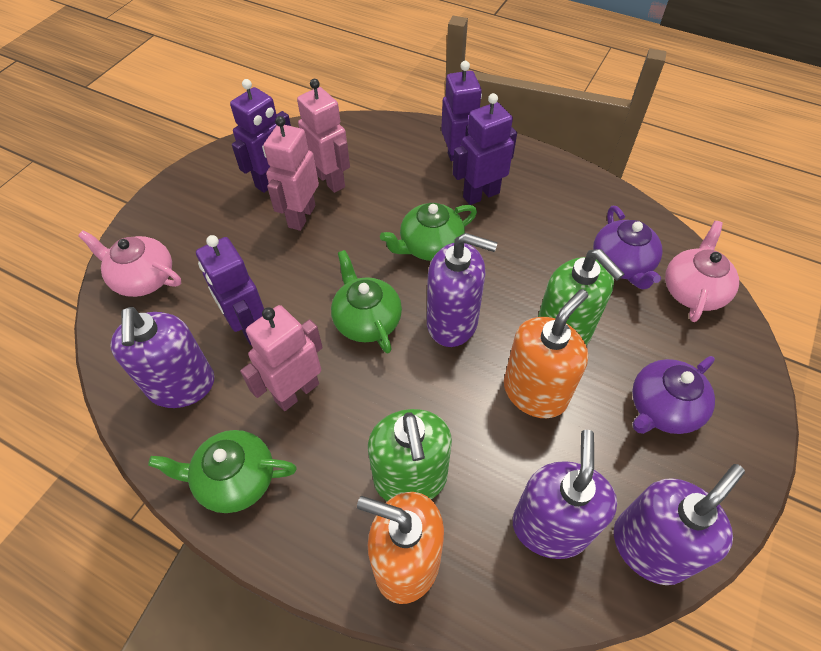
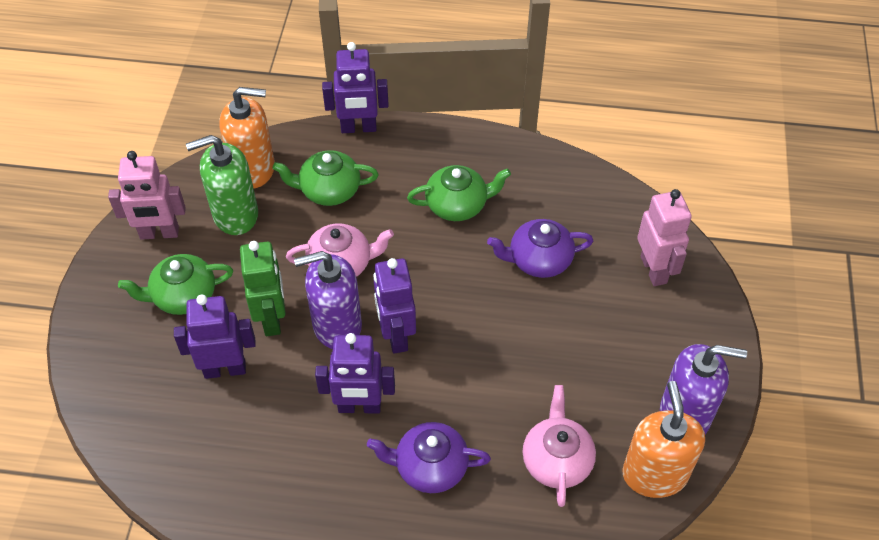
green robot: 0 -> 1
green soap dispenser: 2 -> 1
pink robot: 3 -> 2
purple soap dispenser: 4 -> 2

